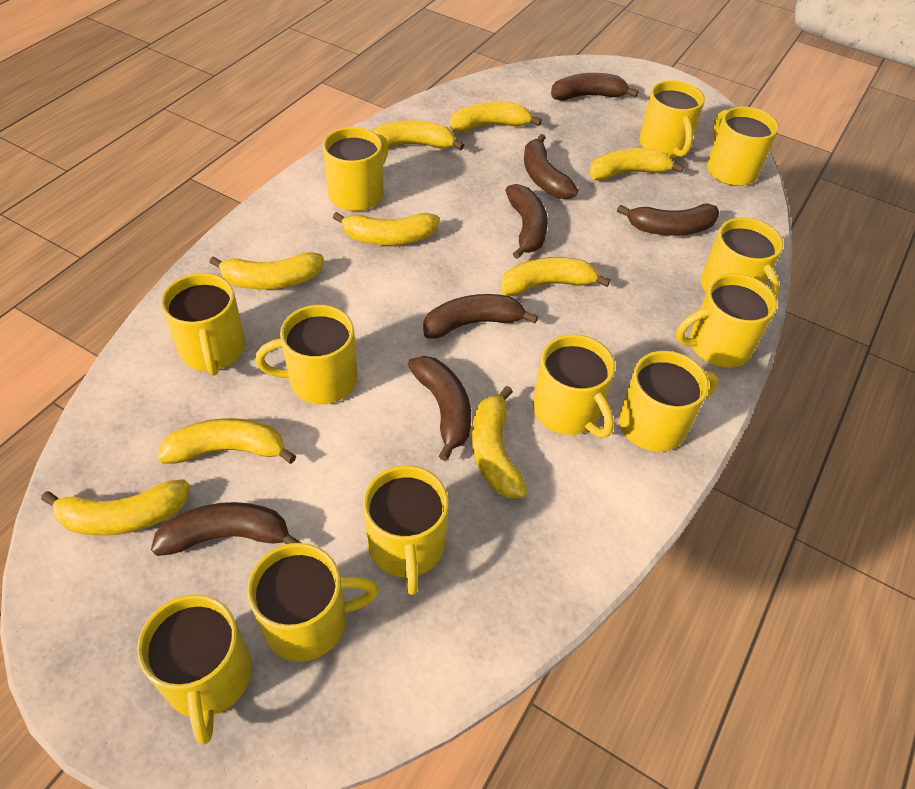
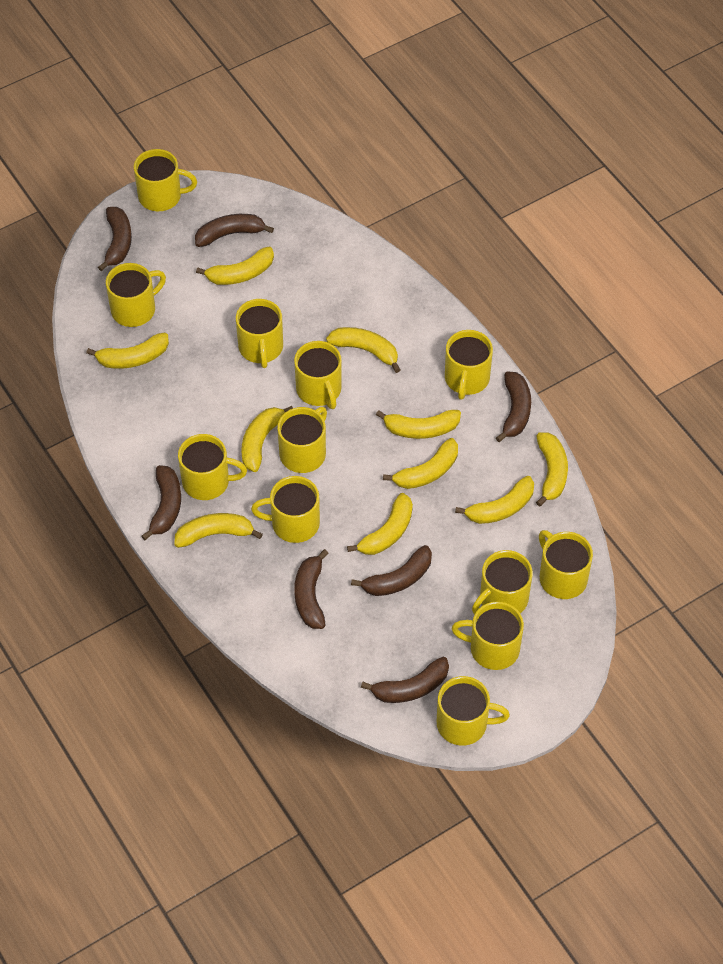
yellow banana: 9 -> 10

